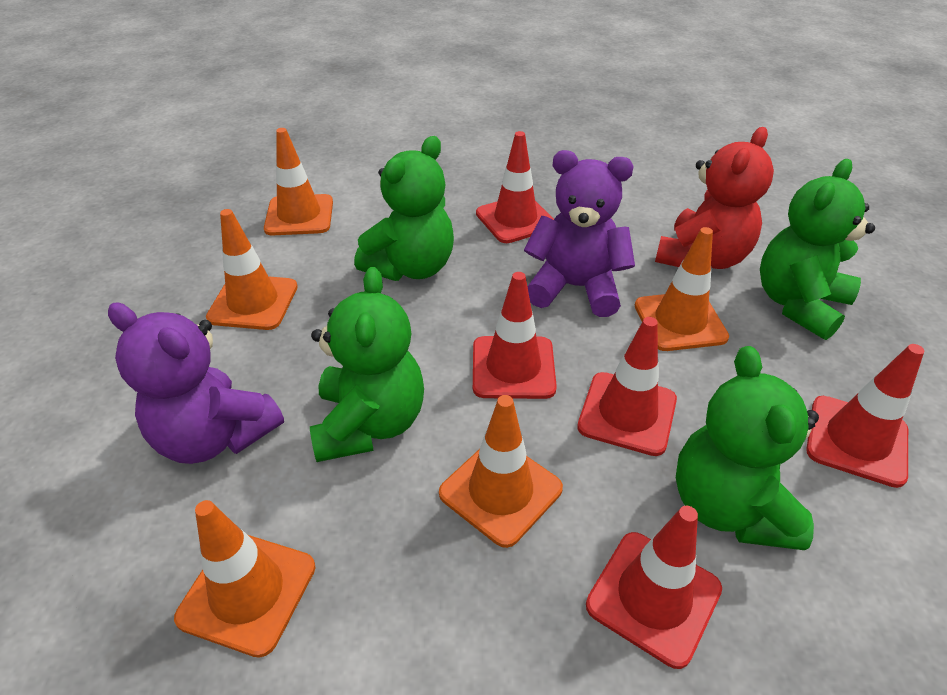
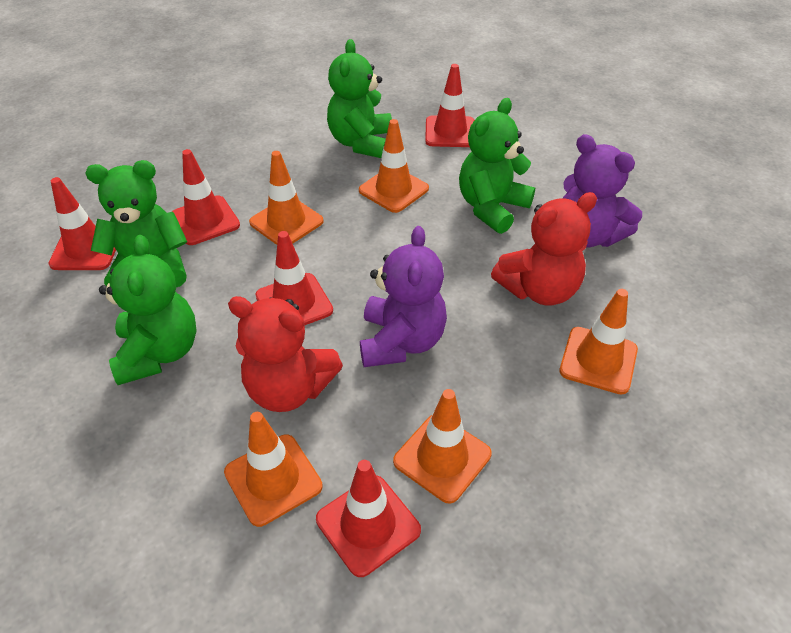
red teddy bear: 1 -> 2

